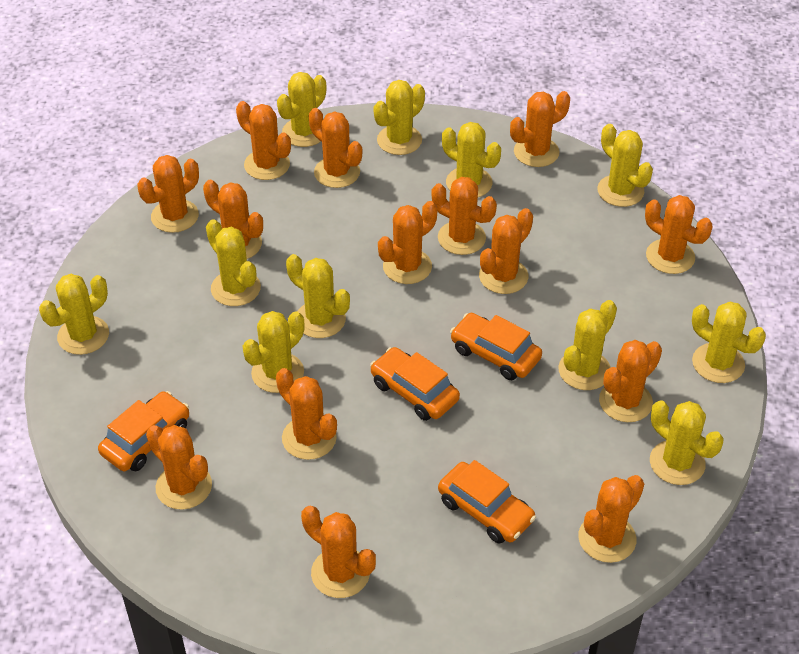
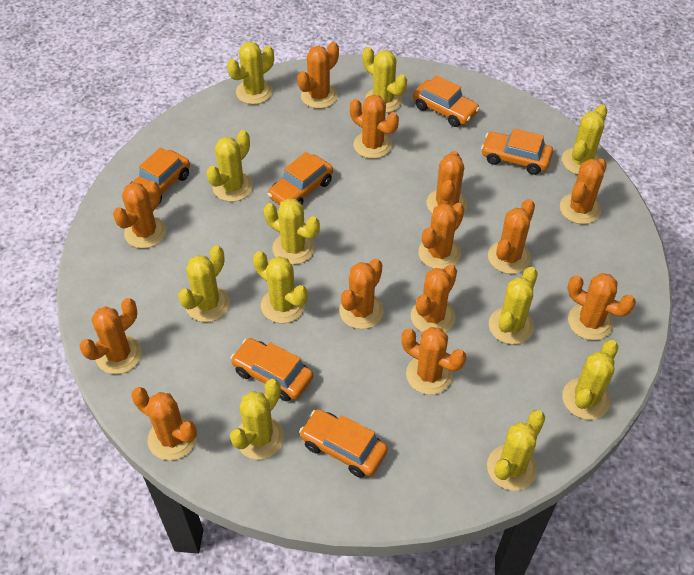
orange cactus: 14 -> 13
orange car: 4 -> 6

